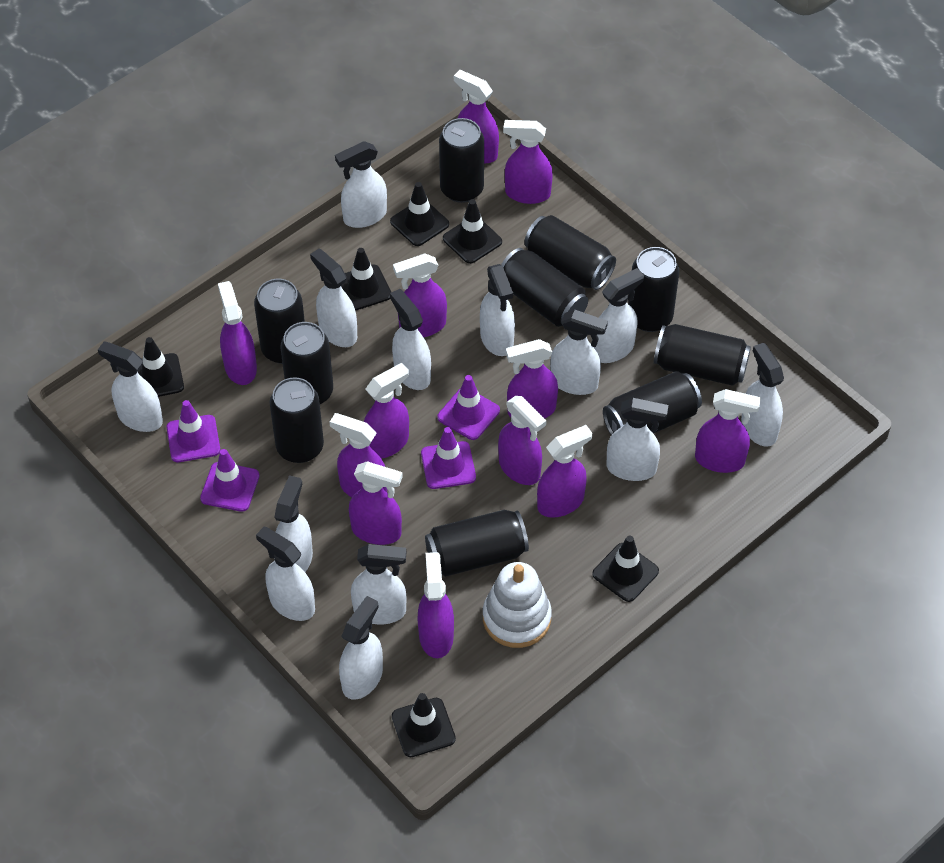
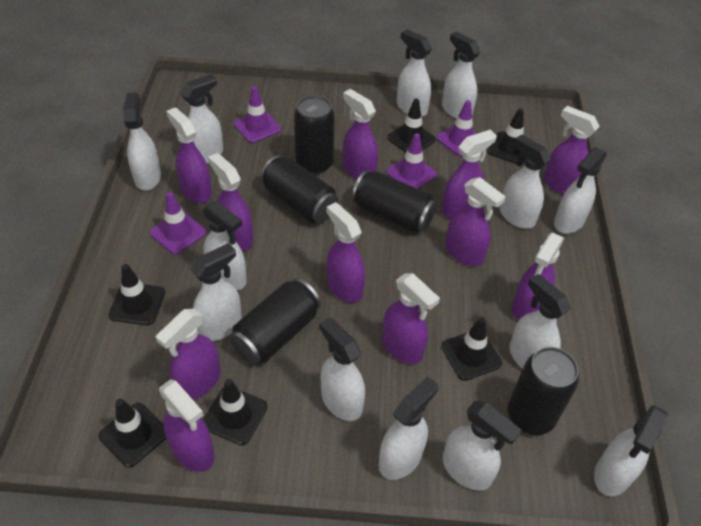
black can: 10 -> 5
purple spray bottle: 12 -> 11
white stacking toy: 1 -> 0

